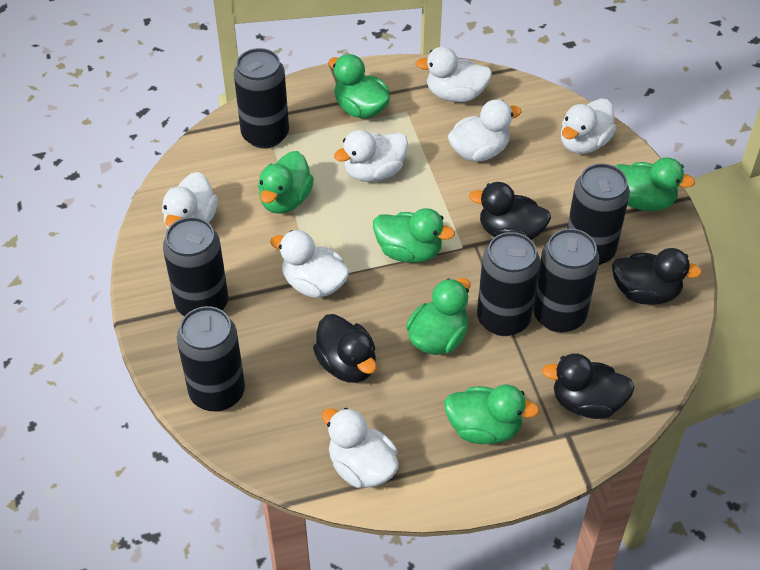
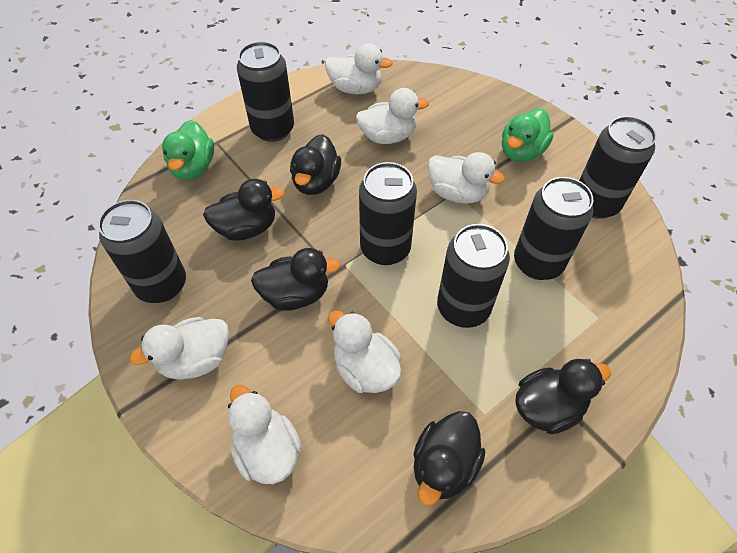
black duck: 4 -> 5
green duck: 6 -> 2
white duck: 7 -> 6

